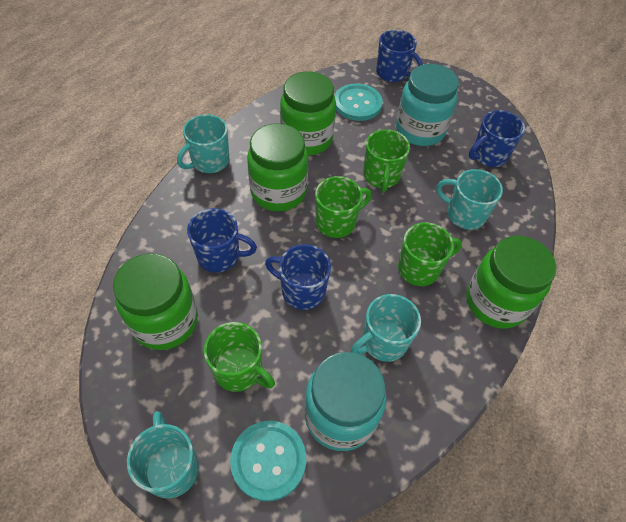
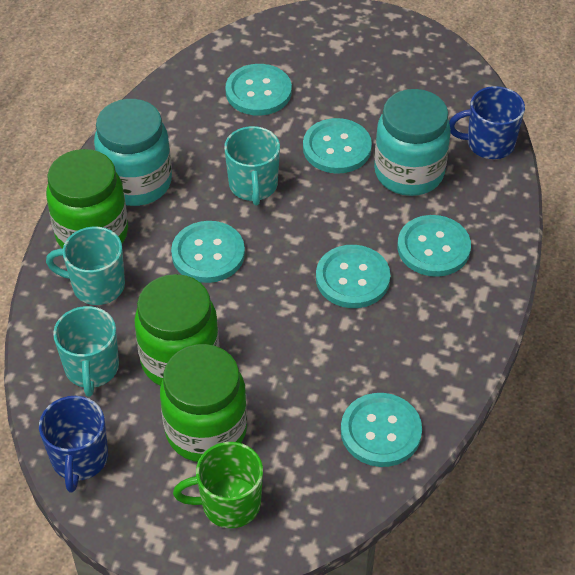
blue mug: 4 -> 2
green jar: 4 -> 3
green mug: 4 -> 1
turquoise button: 2 -> 6
turquoise mug: 4 -> 3

